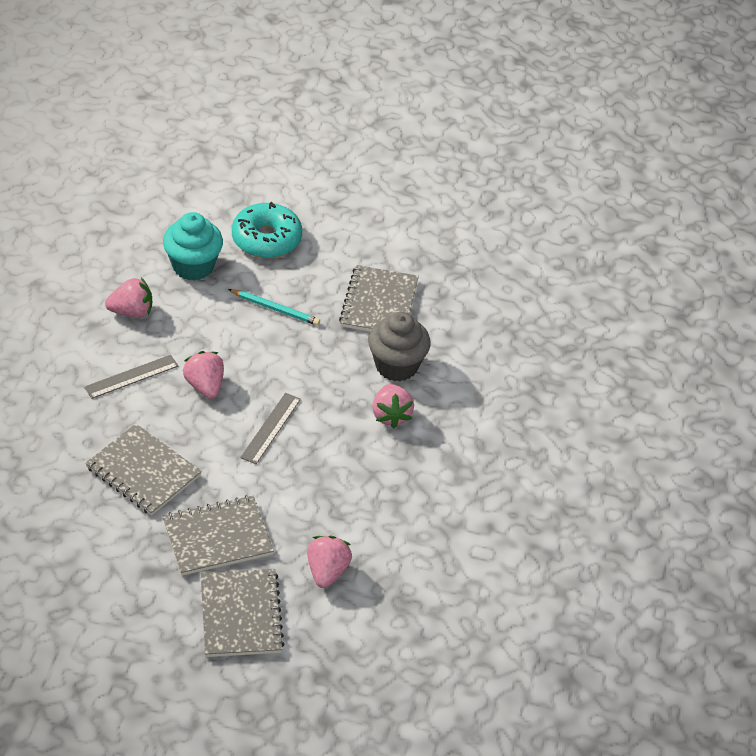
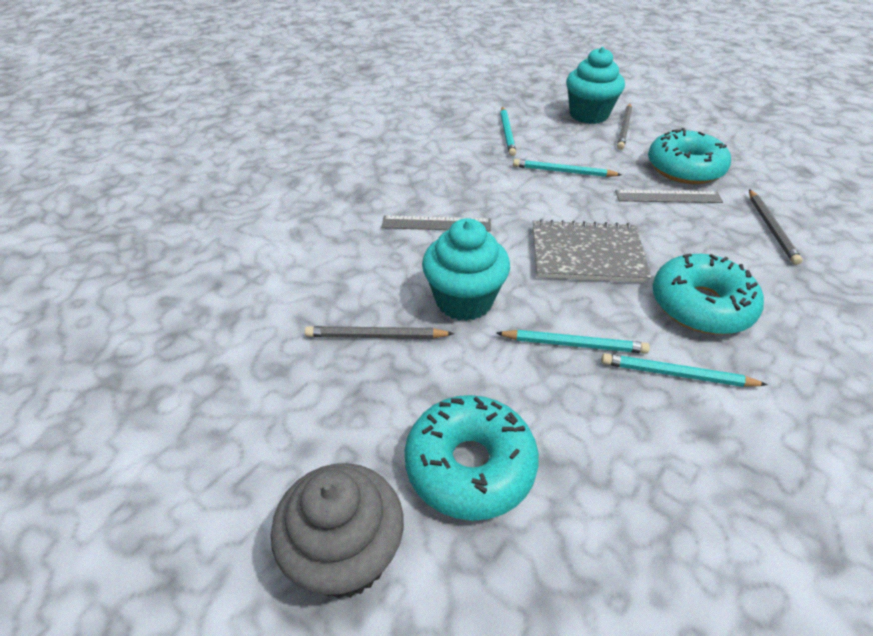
grey notebook: 4 -> 1
grey pencil: 0 -> 3
pink strawberry: 4 -> 0
turquoise cupcake: 1 -> 2
turquoise donut: 1 -> 3
turquoise pencil: 1 -> 4

